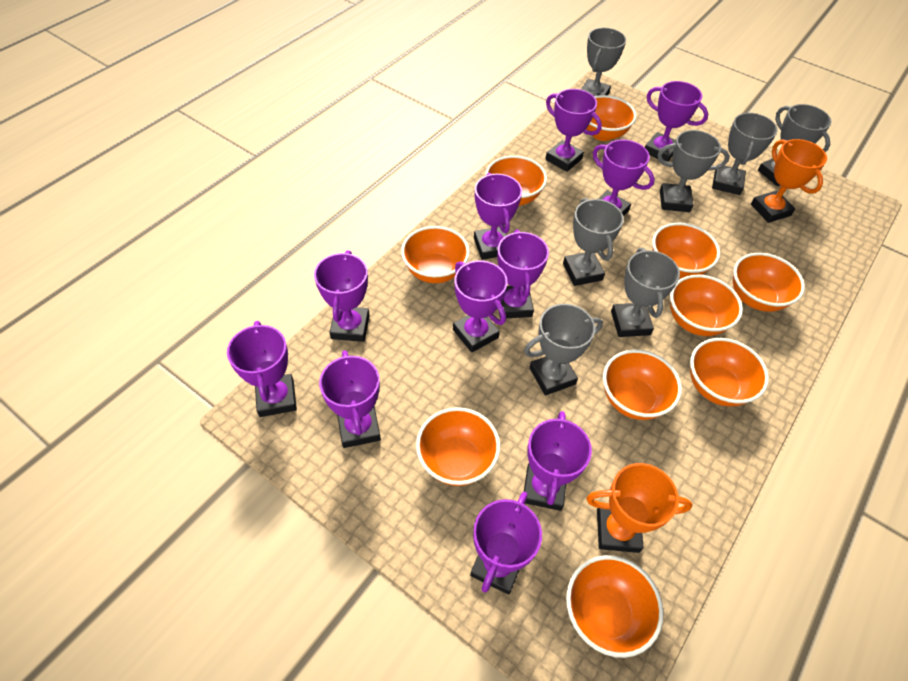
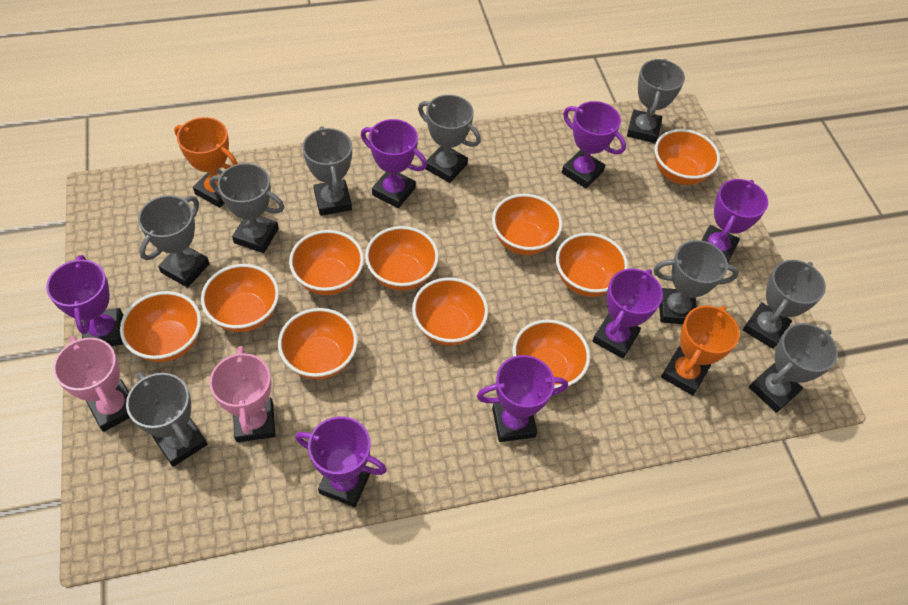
grey trophy: 7 -> 9
pink trophy: 0 -> 2
purple trophy: 11 -> 7

